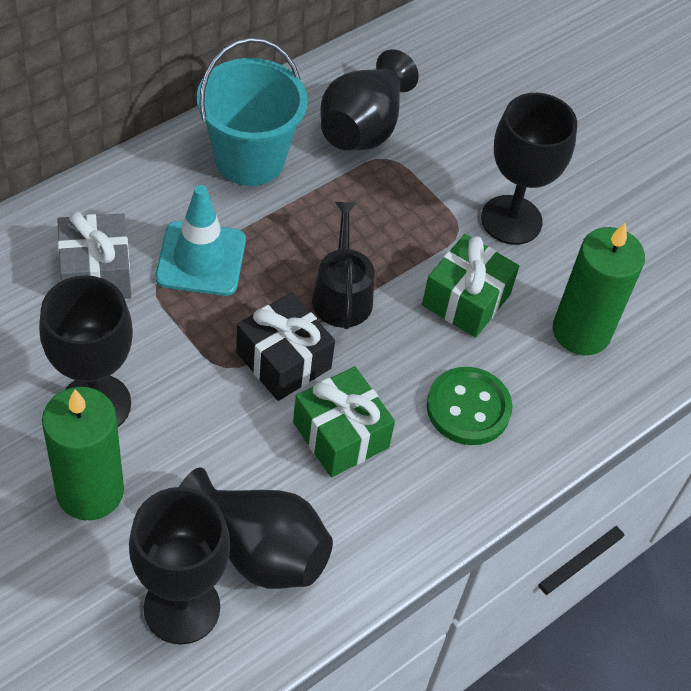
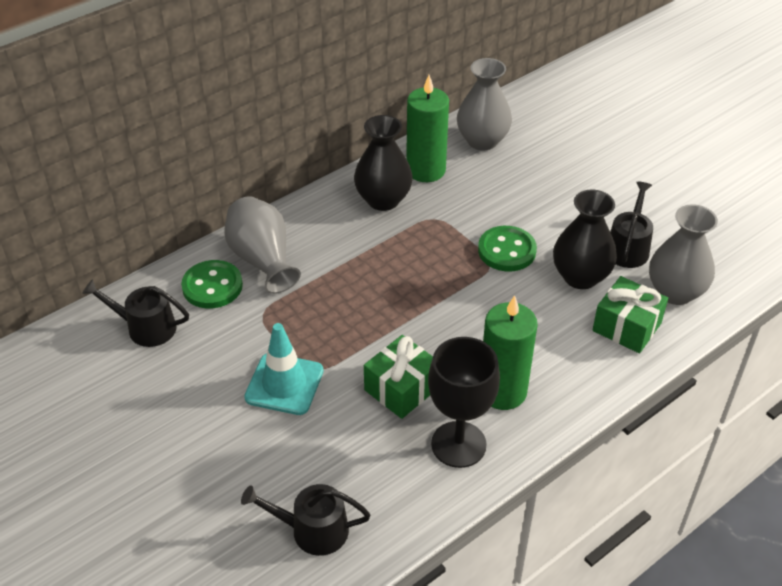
black gift: 1 -> 0
black goblet: 3 -> 1
black watering can: 1 -> 3
green button: 1 -> 2
grey gift: 1 -> 0
grey vase: 0 -> 3
turquoise bucket: 1 -> 0

